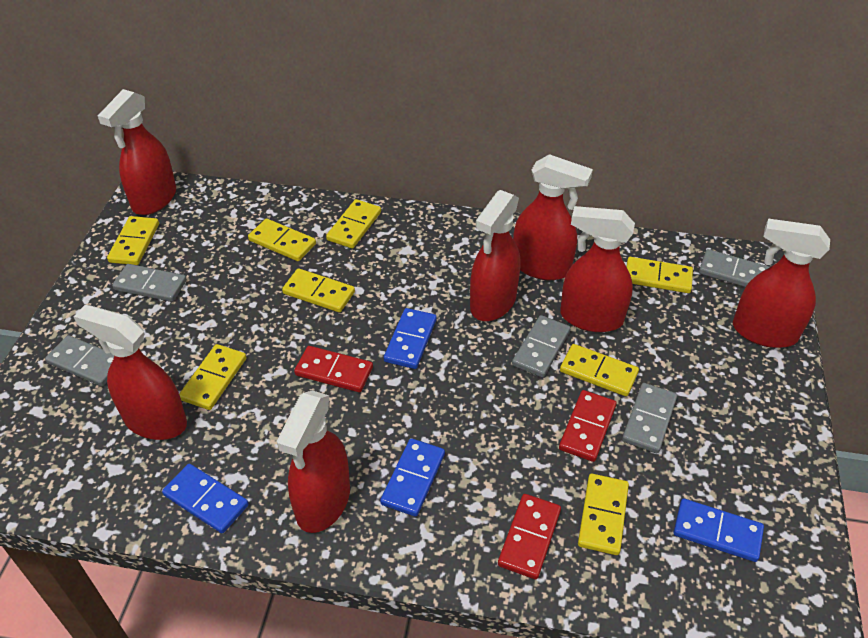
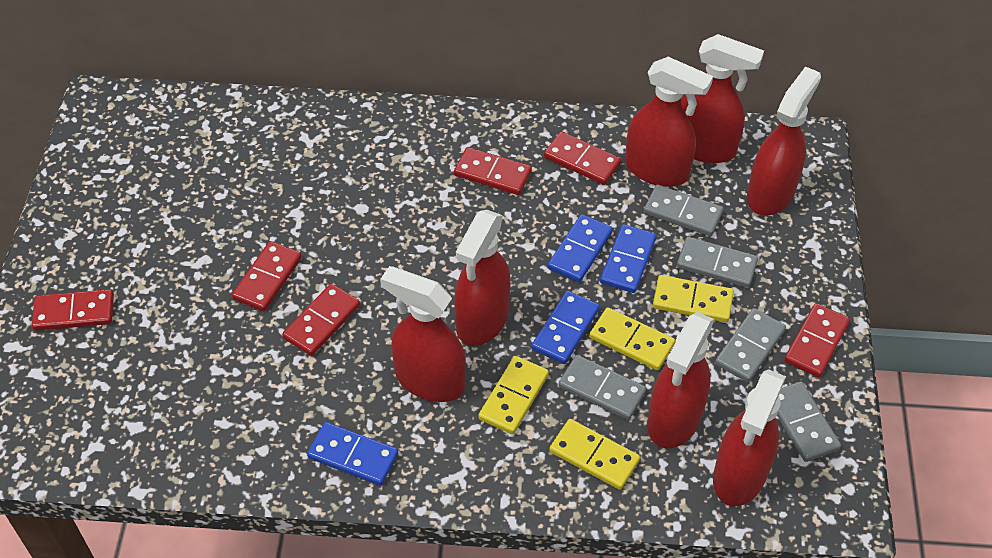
red domino: 3 -> 6
yellow domino: 8 -> 4

